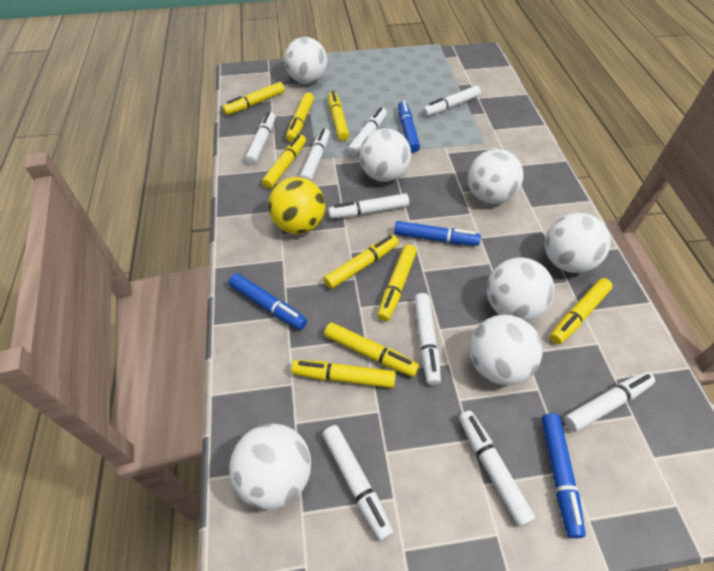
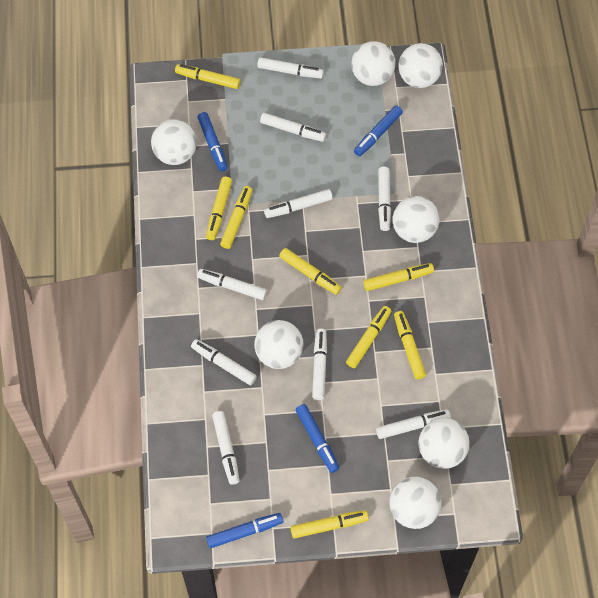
yellow ball: 1 -> 0
yellow marker: 9 -> 8

